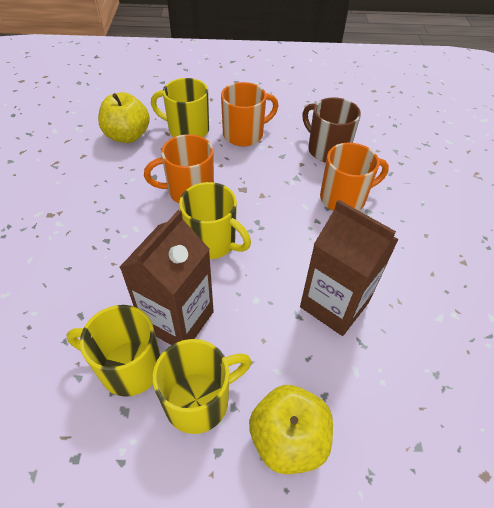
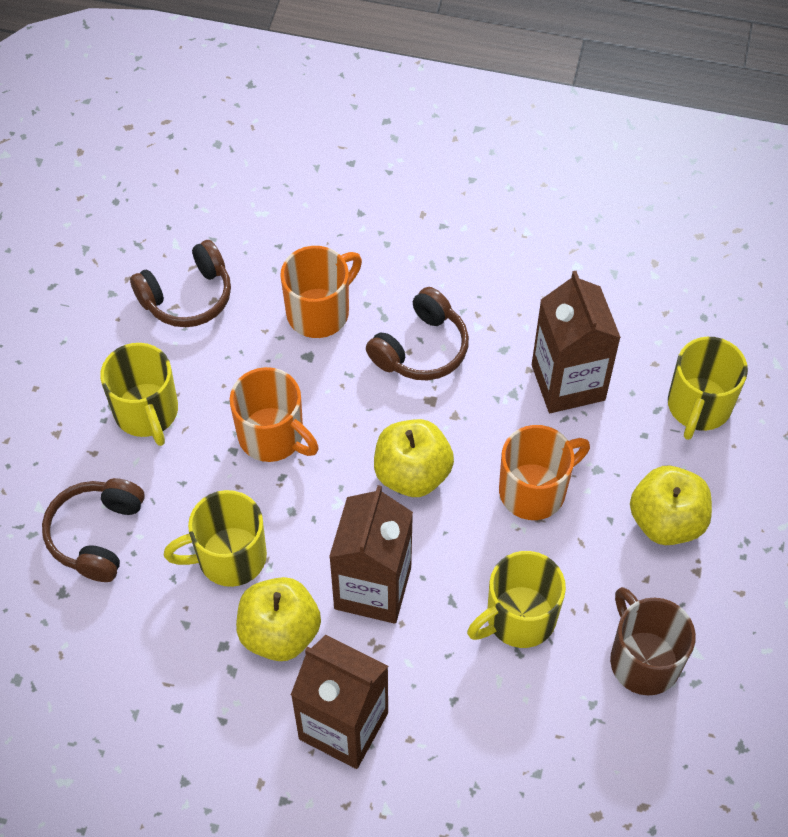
brown carton: 2 -> 3
brown headphones: 0 -> 3
yellow apple: 2 -> 3

